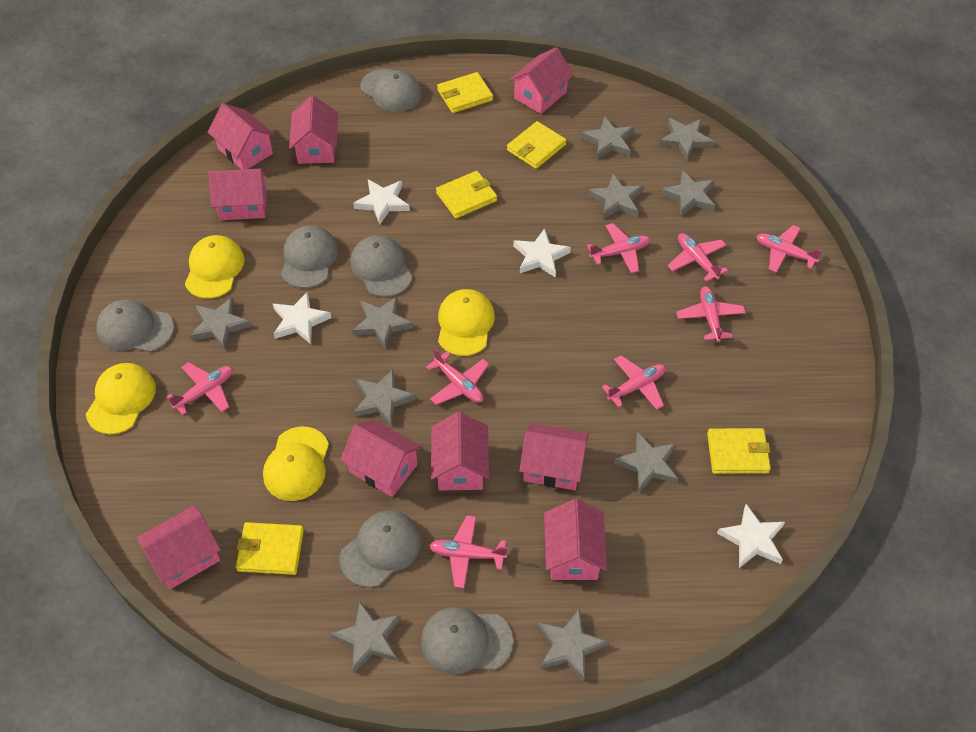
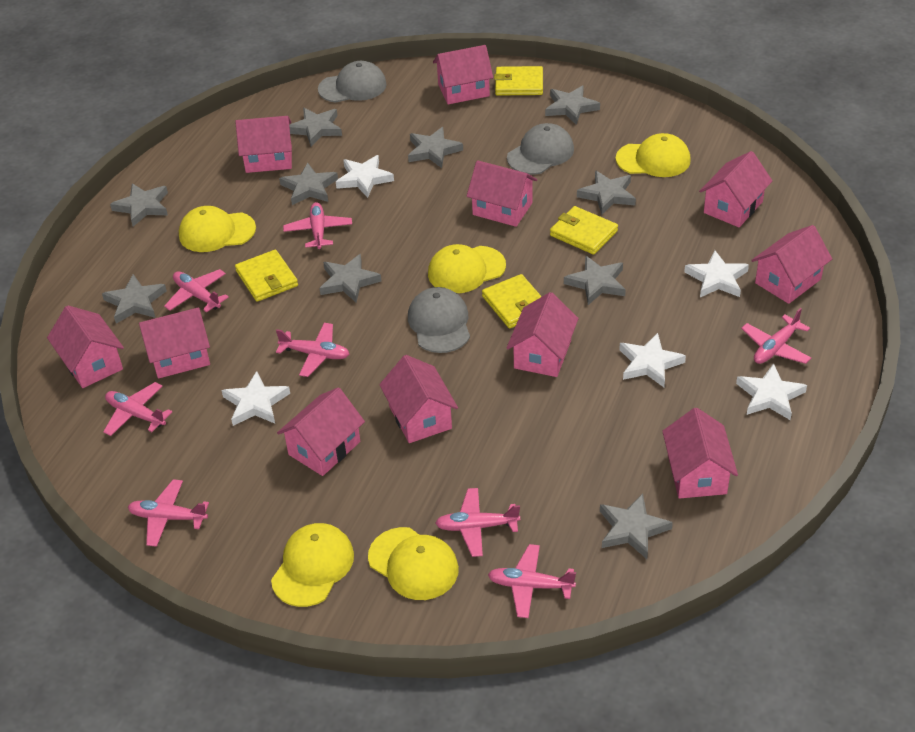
grey cap: 6 -> 3
pink house: 9 -> 11
white star: 4 -> 5
yellow cap: 4 -> 5
yellow wallet: 5 -> 4

